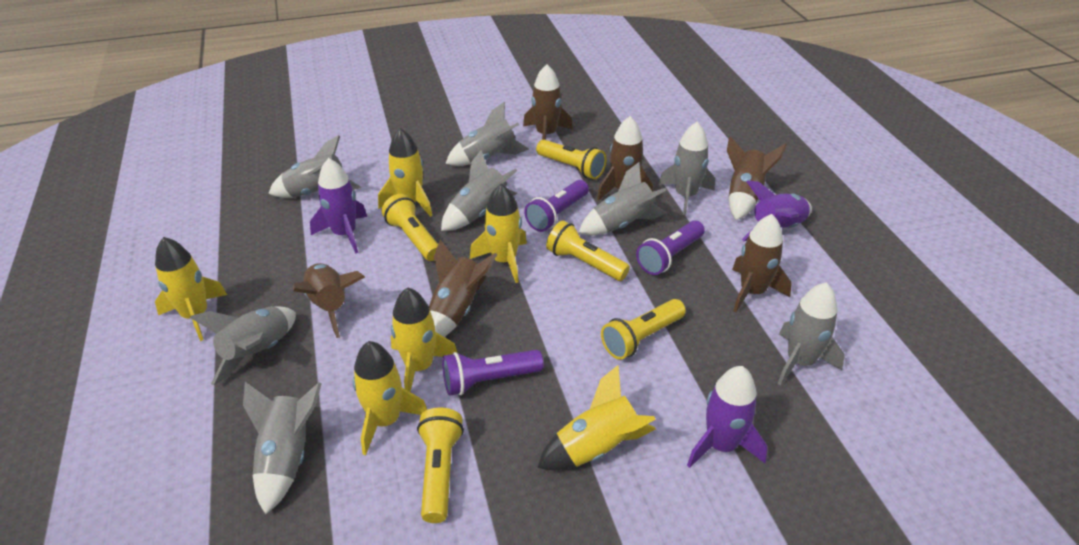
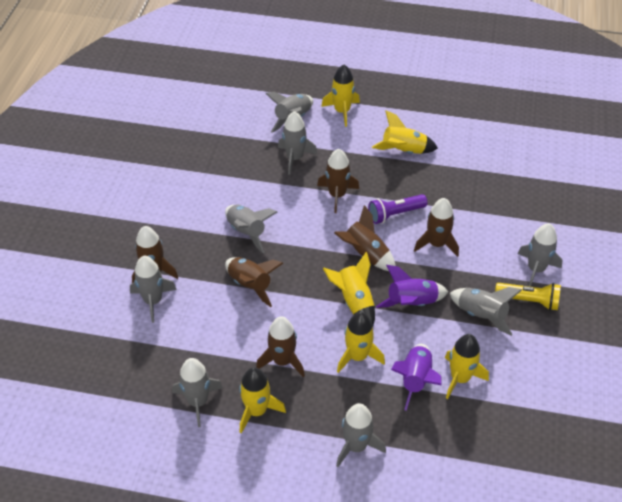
purple flashlight: 3 -> 1
purple rocket: 3 -> 2
yellow flashlight: 5 -> 1

